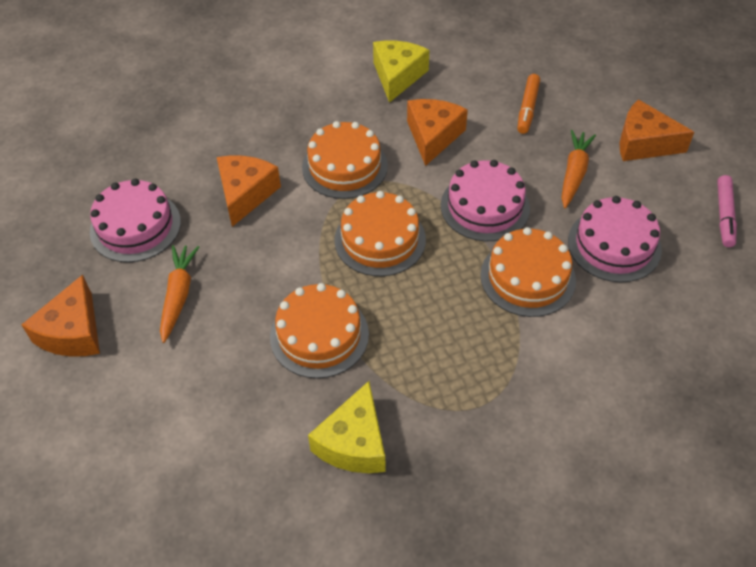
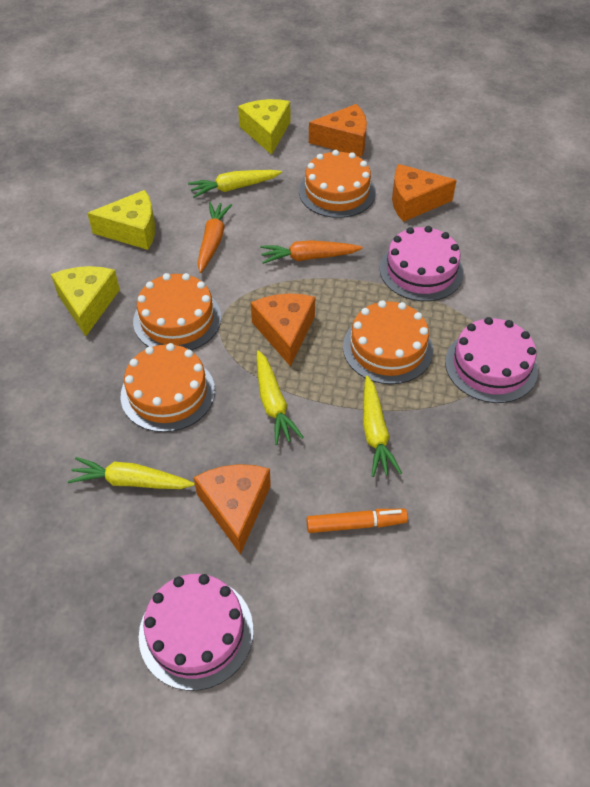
pink marker: 1 -> 0
yellow carrot: 0 -> 4
yellow cheese: 2 -> 3

